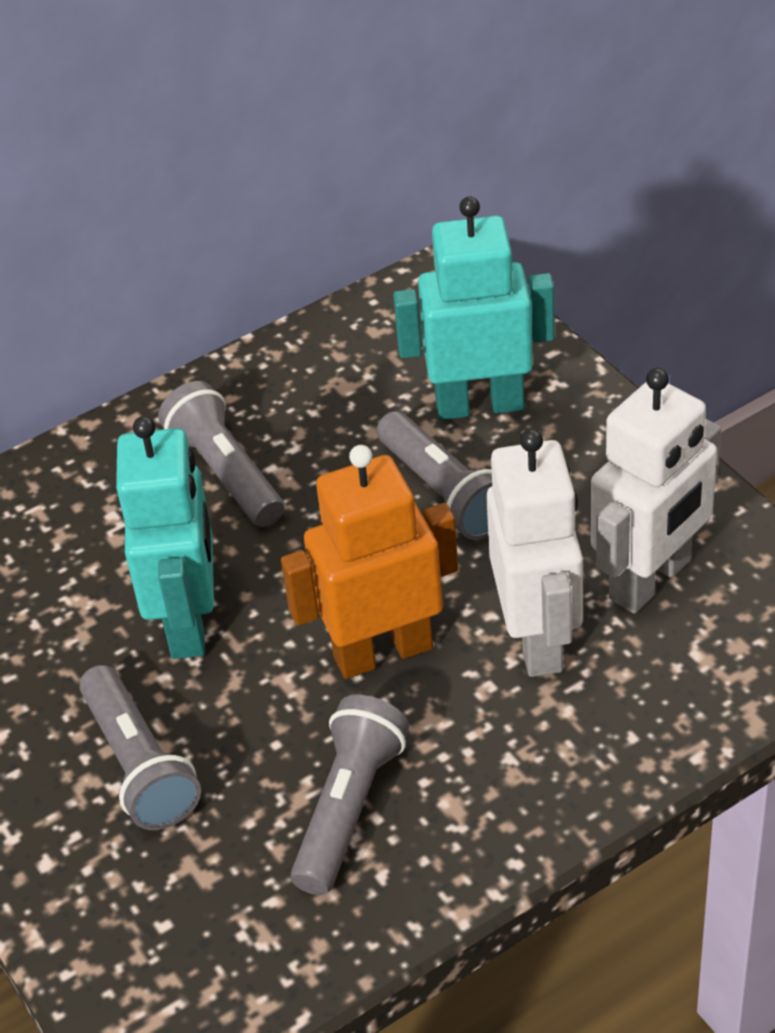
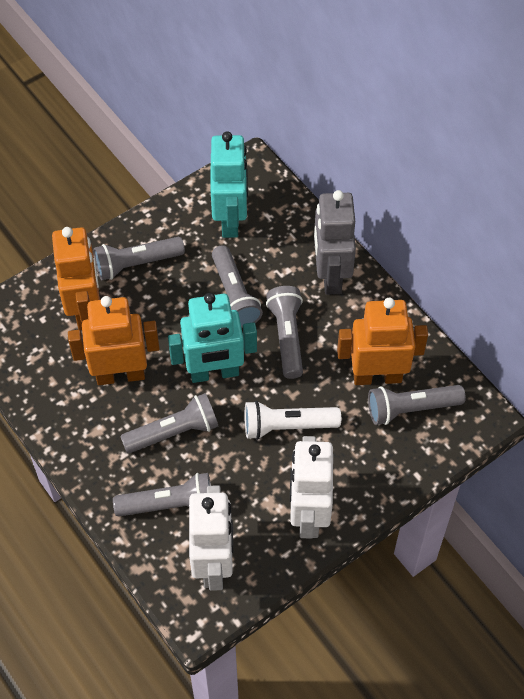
grey flashlight: 4 -> 6
grey robot: 0 -> 1
orange robot: 1 -> 3
white flashlight: 0 -> 1

